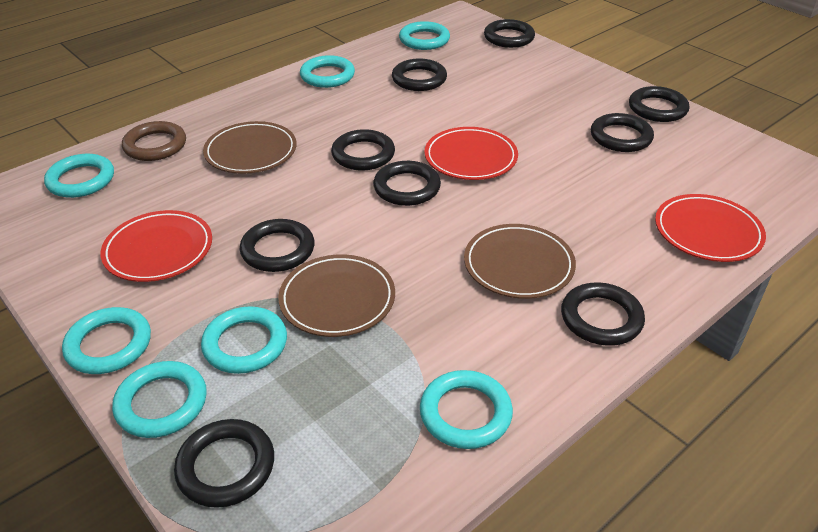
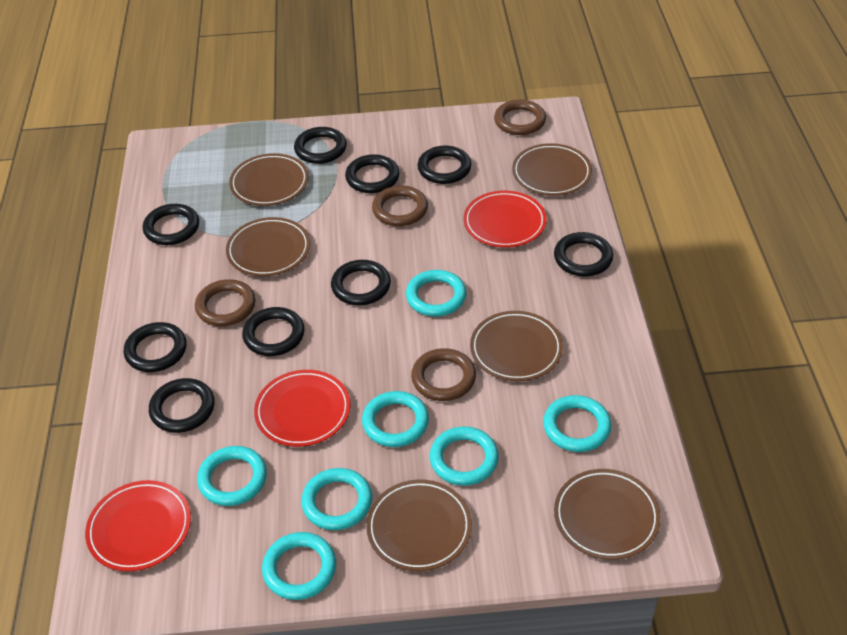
brown plate: 3 -> 6
brown ring: 1 -> 4

